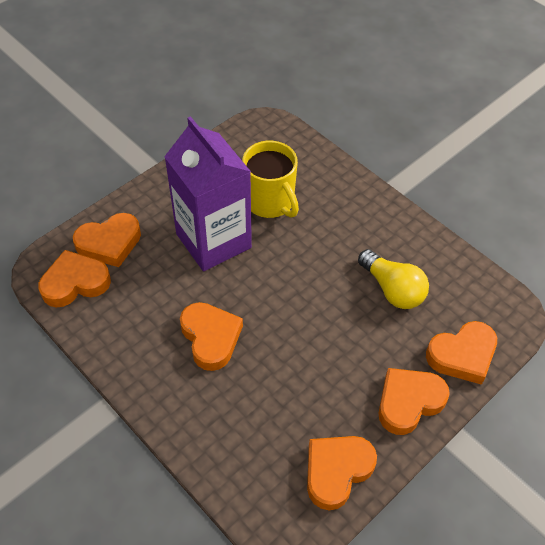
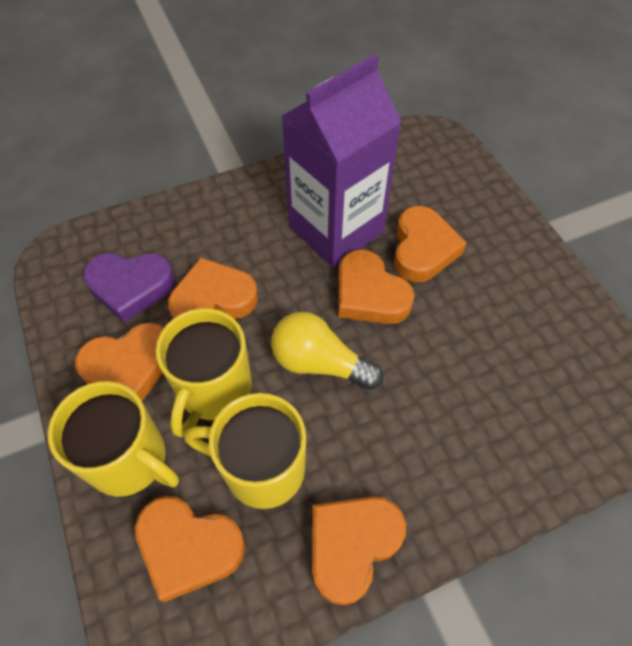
purple heart: 0 -> 1
yellow mug: 1 -> 3

